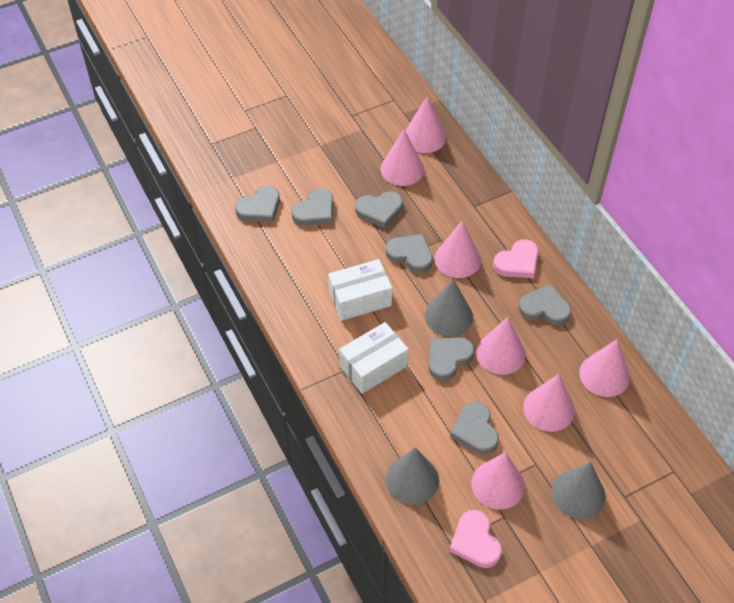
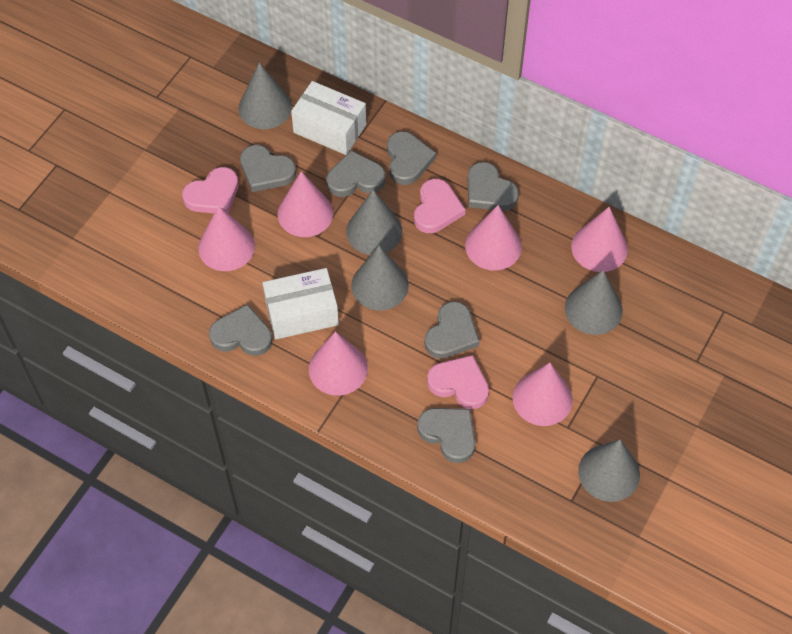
grey cone: 3 -> 5
pink cone: 7 -> 6
pink heart: 2 -> 3

